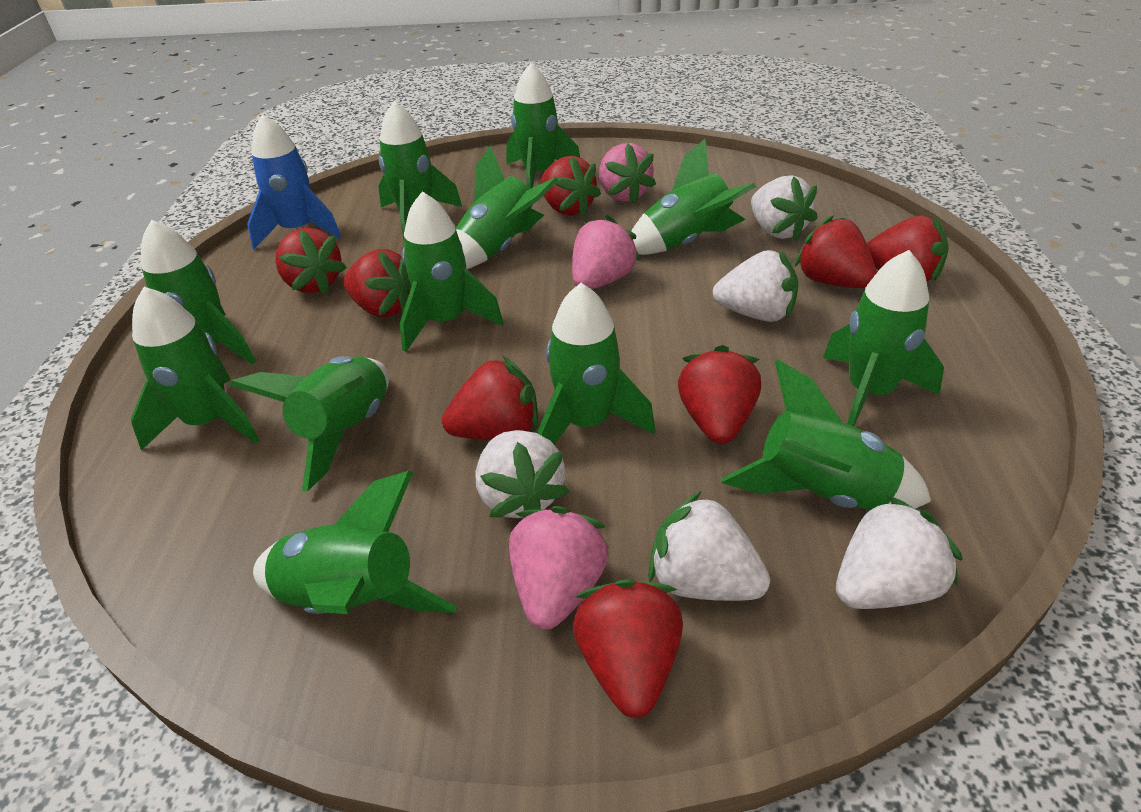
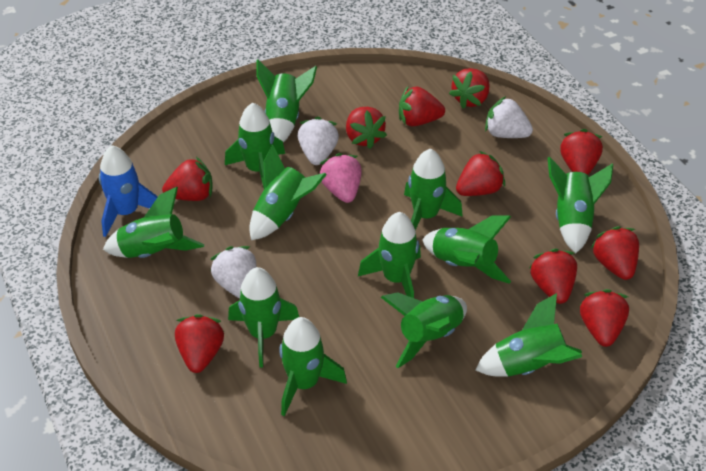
pink strawberry: 3 -> 1
red strawberry: 8 -> 10
white strawberry: 5 -> 3

